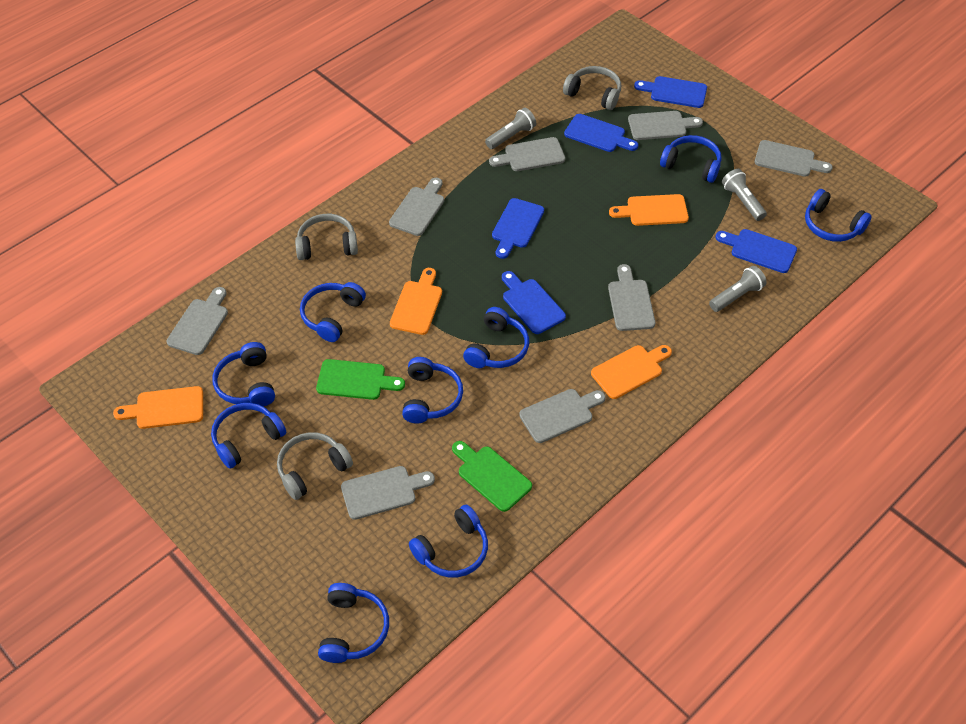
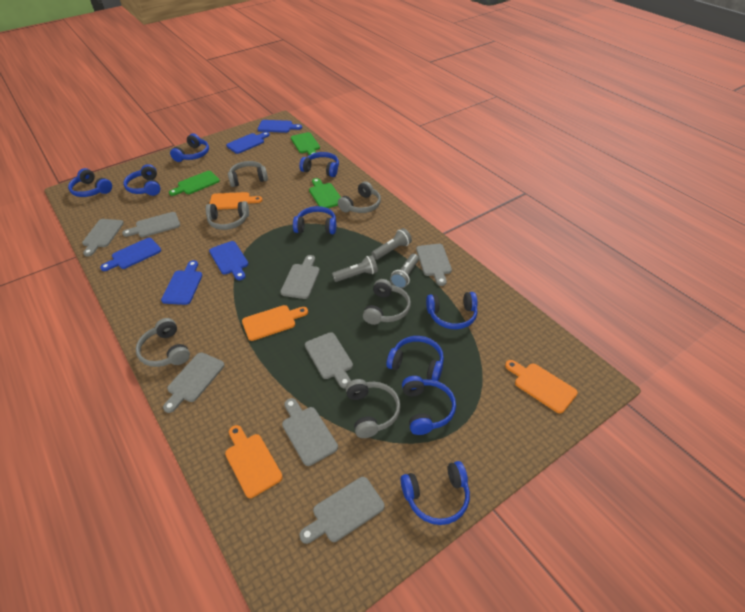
green cutting board: 2 -> 3
grey headphones: 3 -> 6

